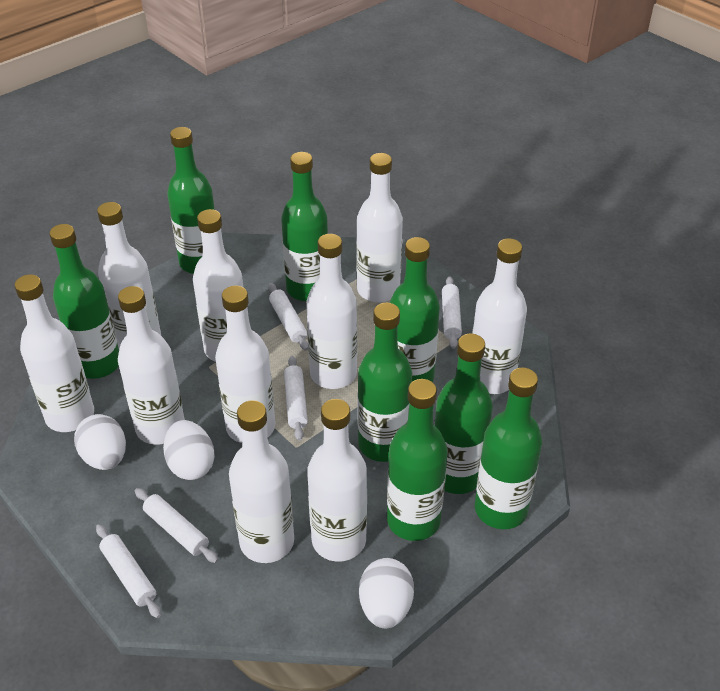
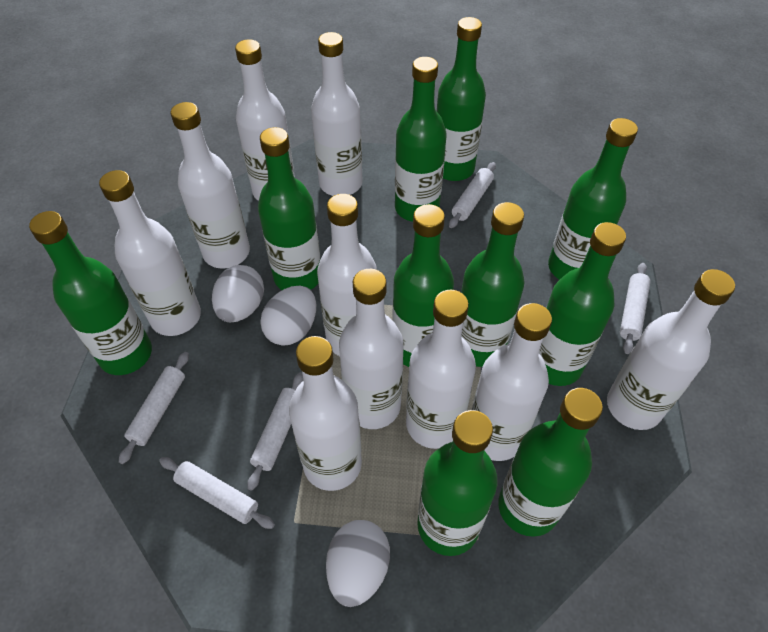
green bottle: 8 -> 10

